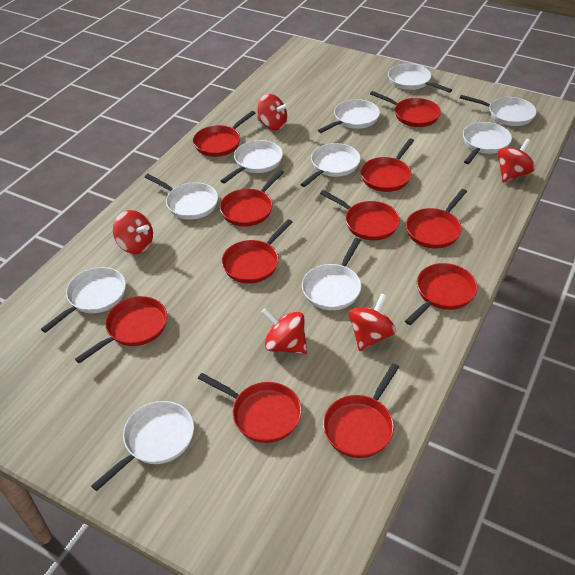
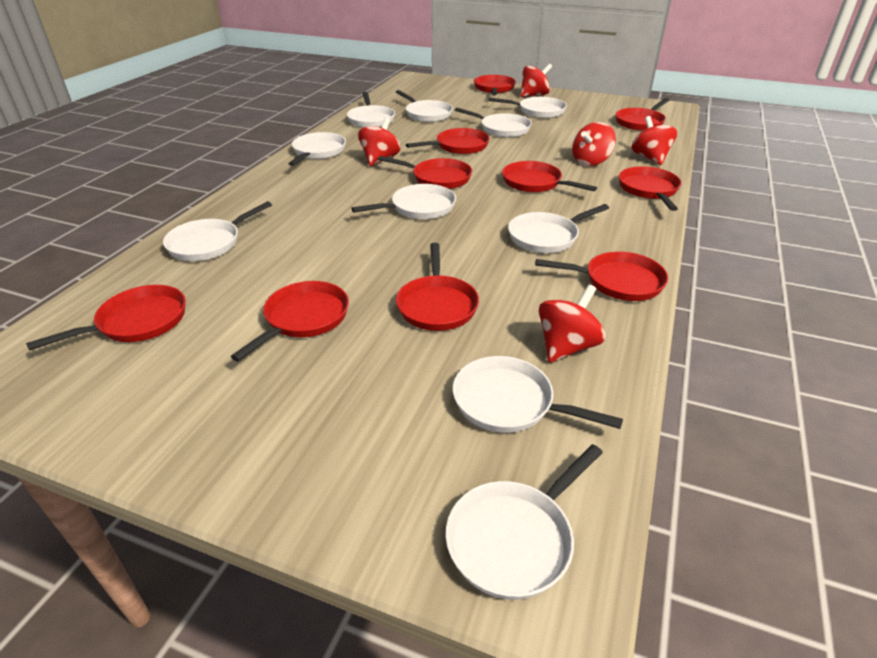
red pan: 11 -> 10

